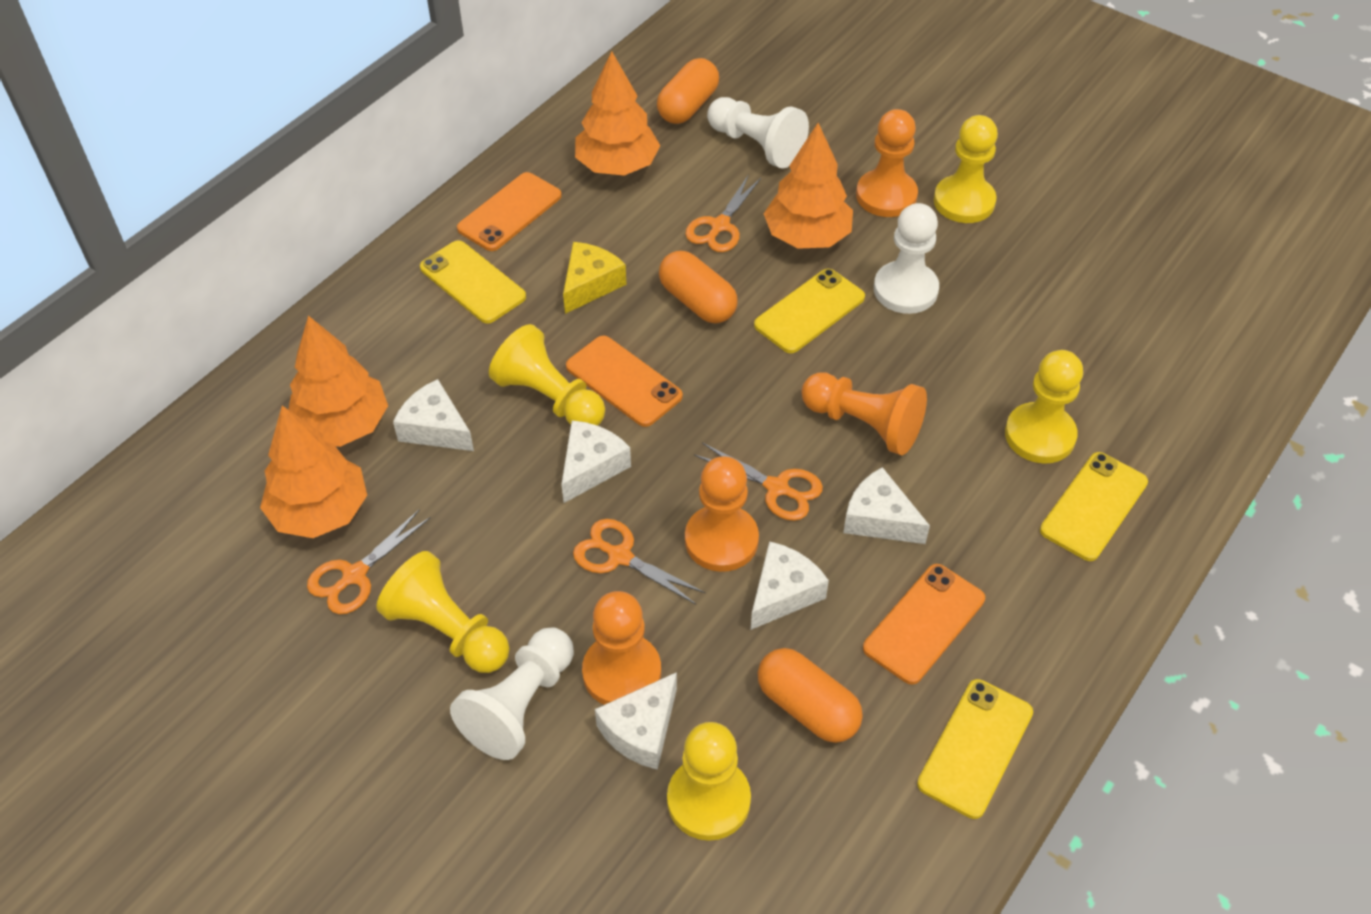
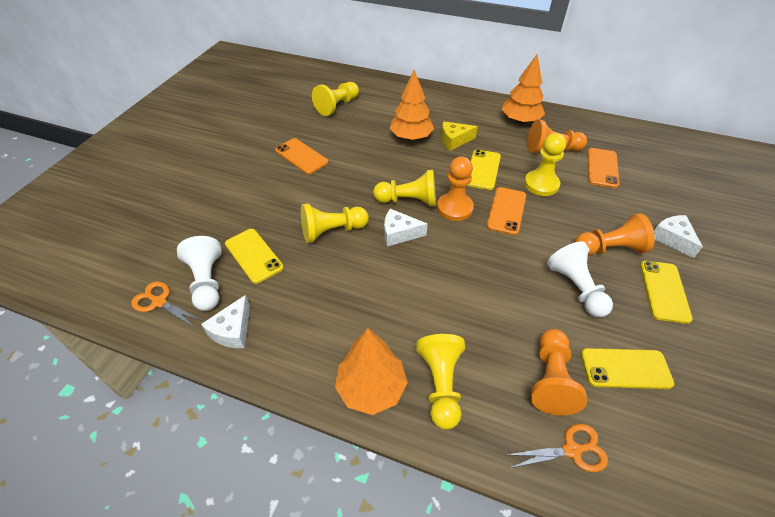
orange capsule: 3 -> 0
orange scissors: 4 -> 2
orange tree: 4 -> 3
white cheese: 5 -> 3
white pawn: 3 -> 2

